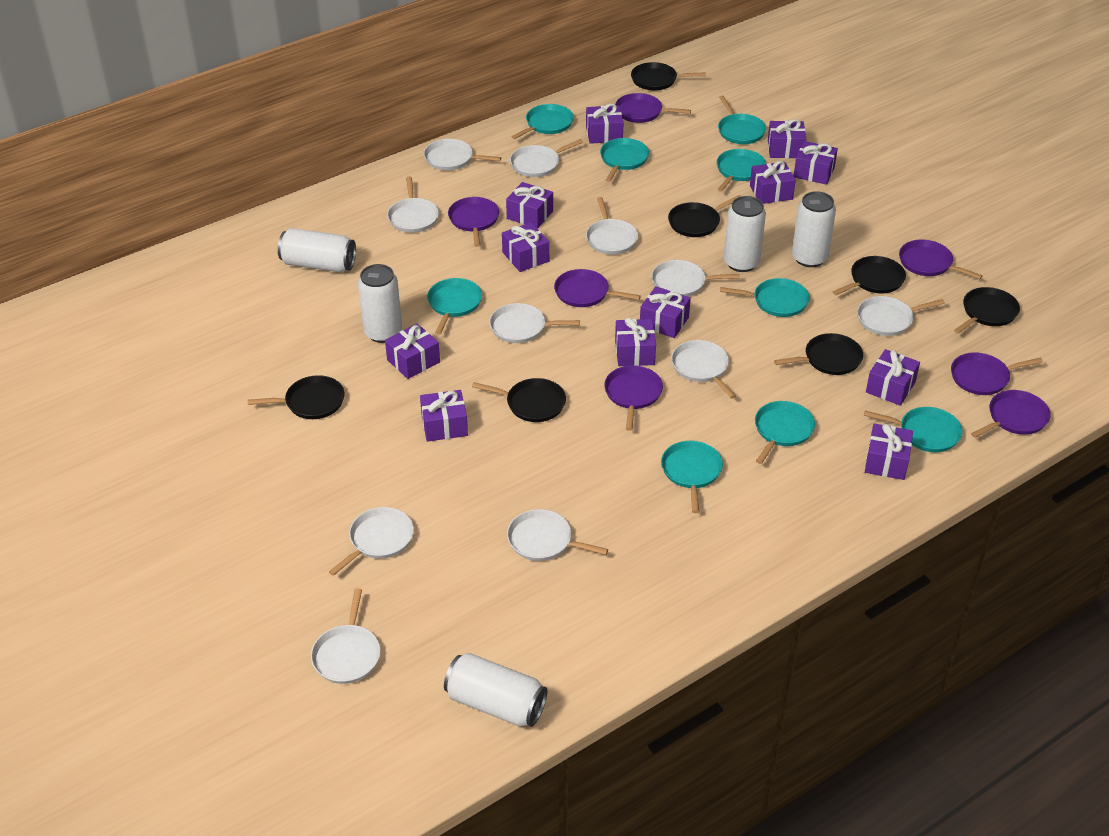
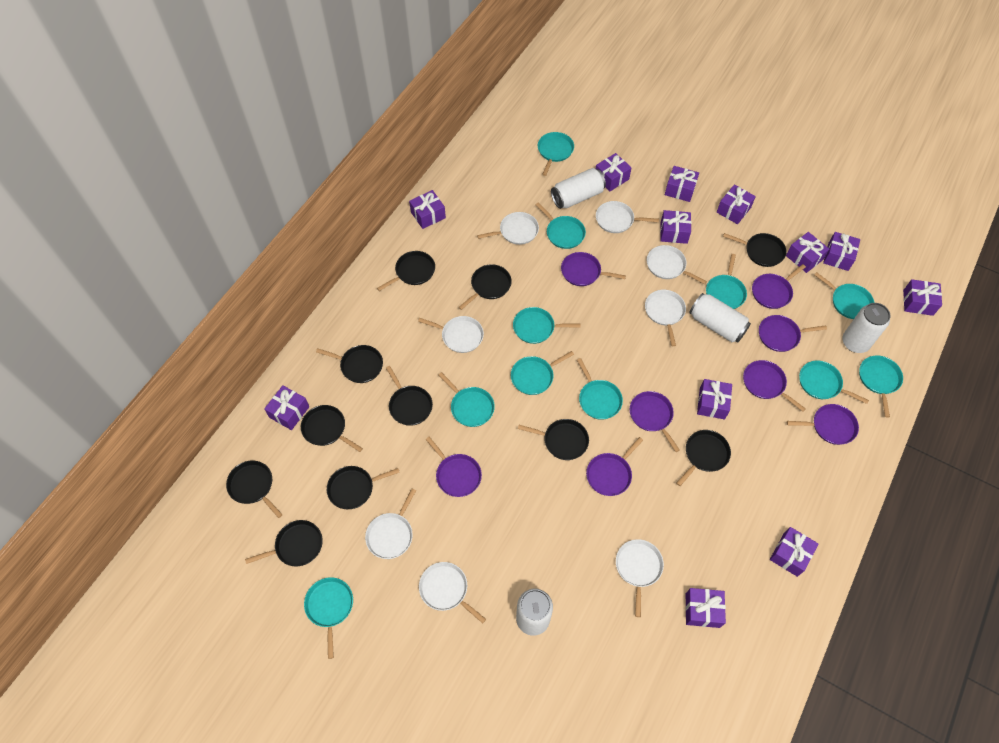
black pan: 7 -> 11
purple pan: 7 -> 8
turquoise pan: 9 -> 11
white can: 5 -> 4
white pan: 11 -> 8

